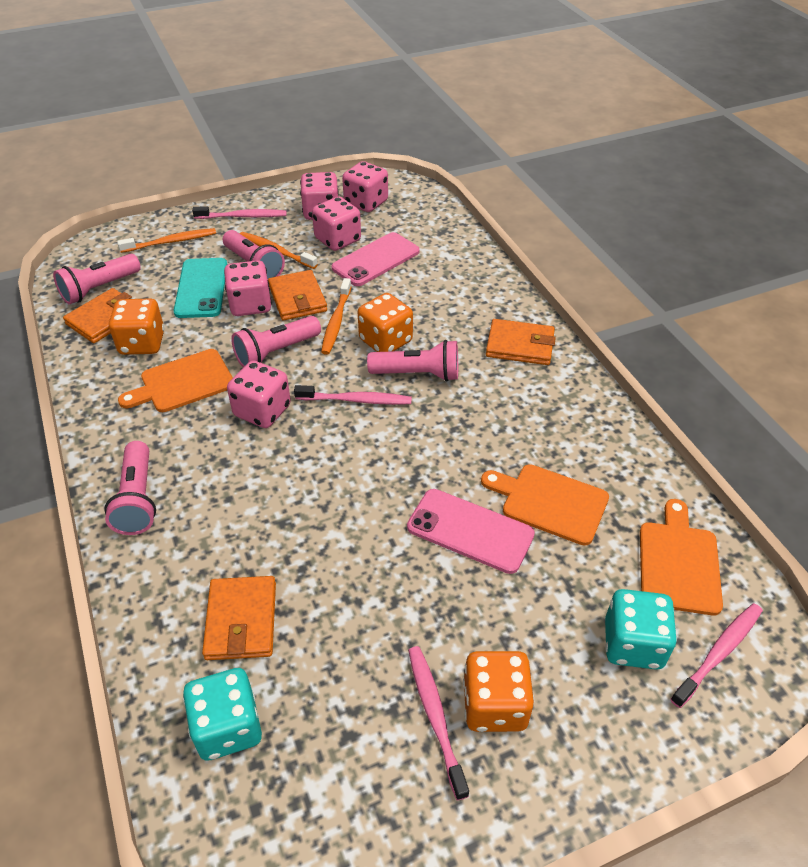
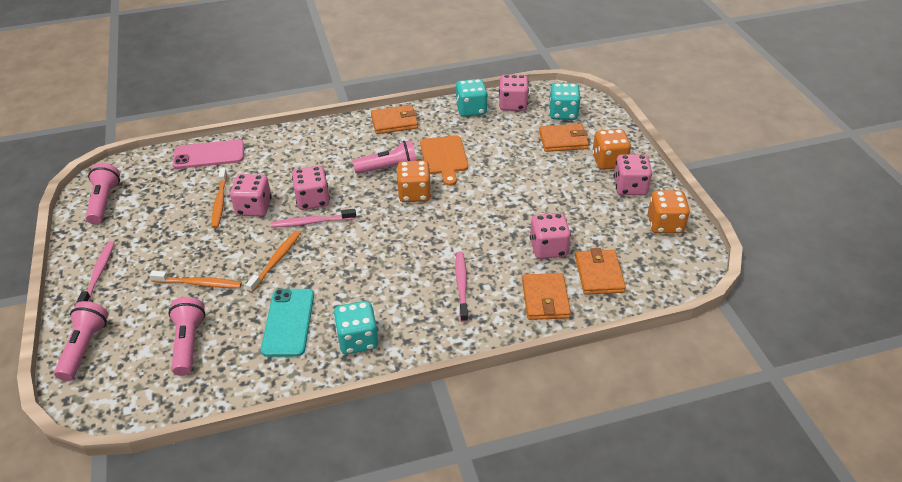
orange cutting board: 3 -> 1
pink flashlight: 5 -> 4
pink phone: 2 -> 1
pink toothbrush: 4 -> 3
turquoise dice: 2 -> 3

